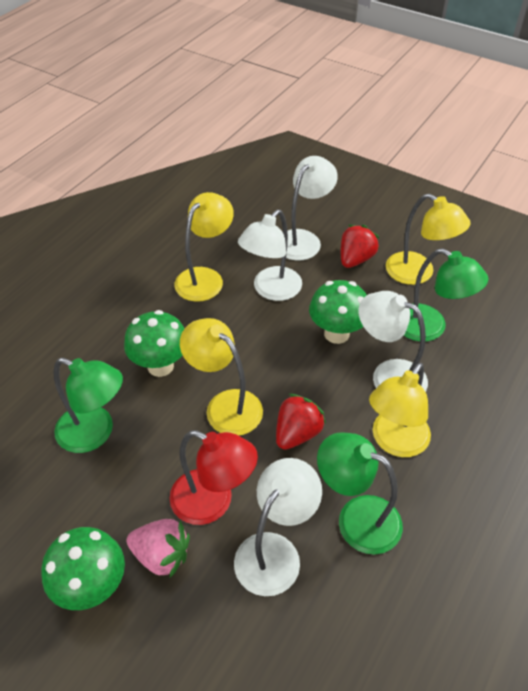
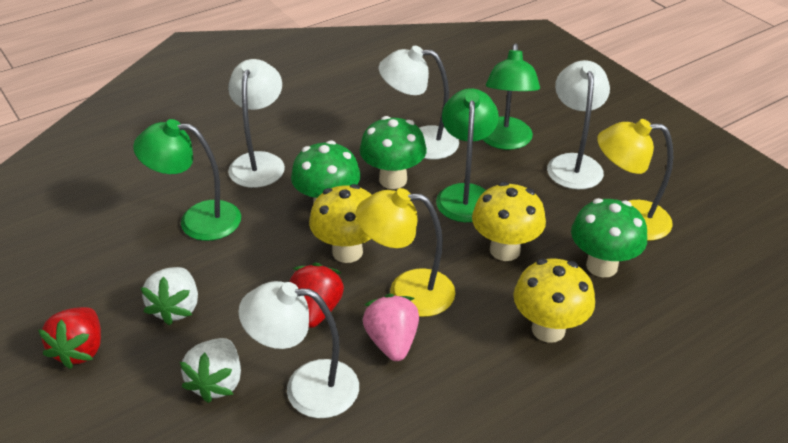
red lamp: 1 -> 0
white strawberry: 0 -> 2
yellow lamp: 4 -> 2
yellow mushroom: 0 -> 3

